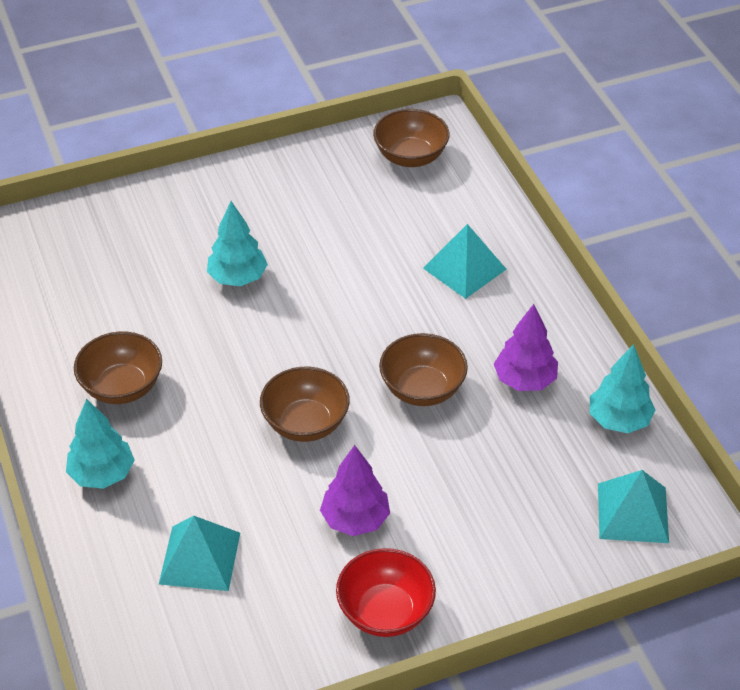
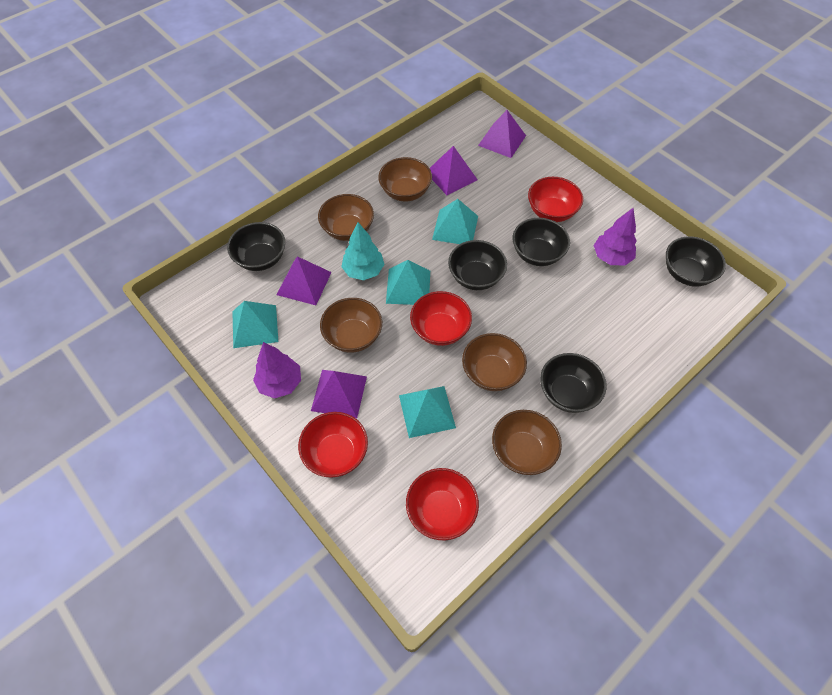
black bowl: 0 -> 5
brown bowl: 4 -> 5
purple pyramid: 0 -> 4
red bowl: 1 -> 4
turquoise pyramid: 3 -> 4
turquoise tree: 3 -> 1

